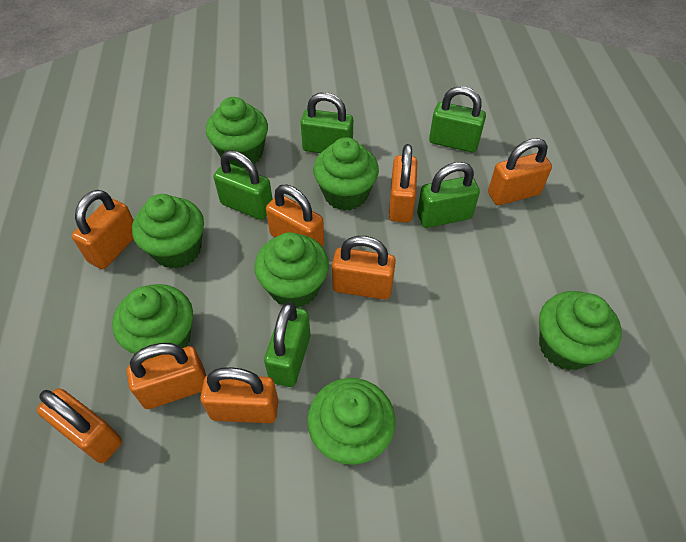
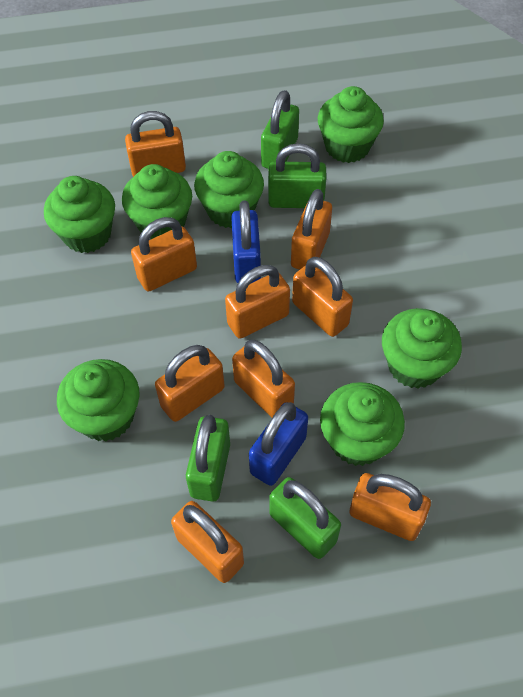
blue padlock: 0 -> 2
green padlock: 5 -> 4
orange padlock: 8 -> 9

